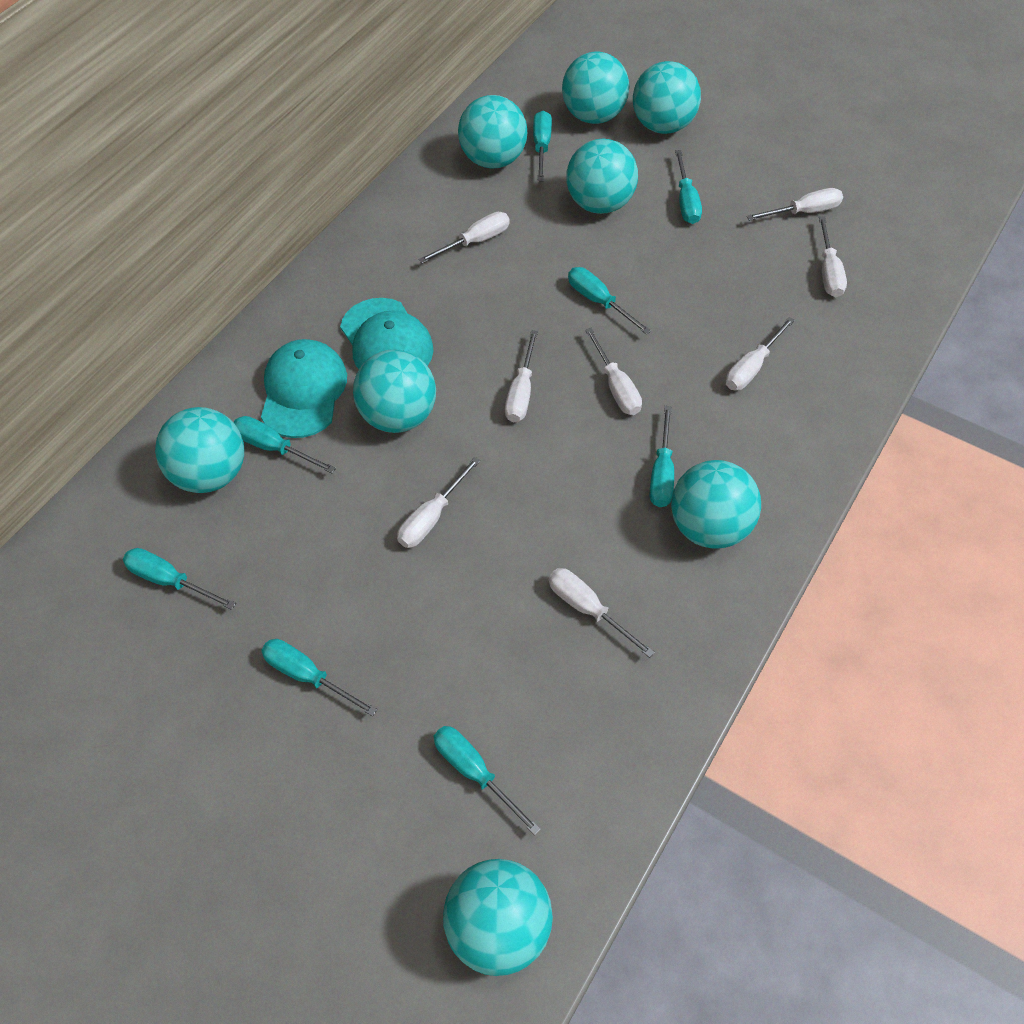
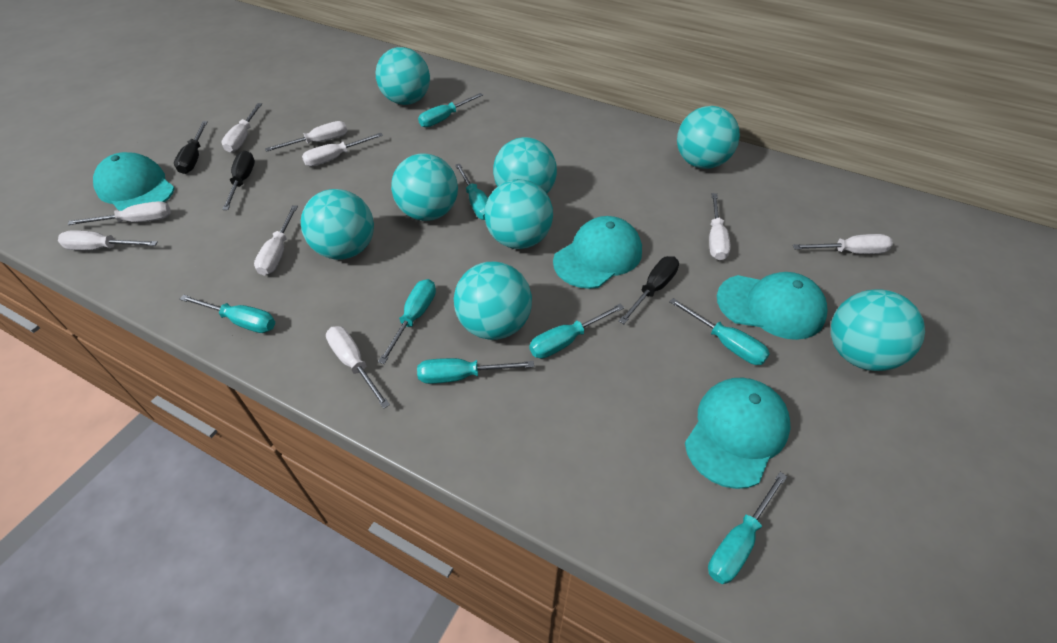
black screwdriver: 0 -> 3
turquoise cap: 2 -> 4
white screwdriver: 8 -> 9

